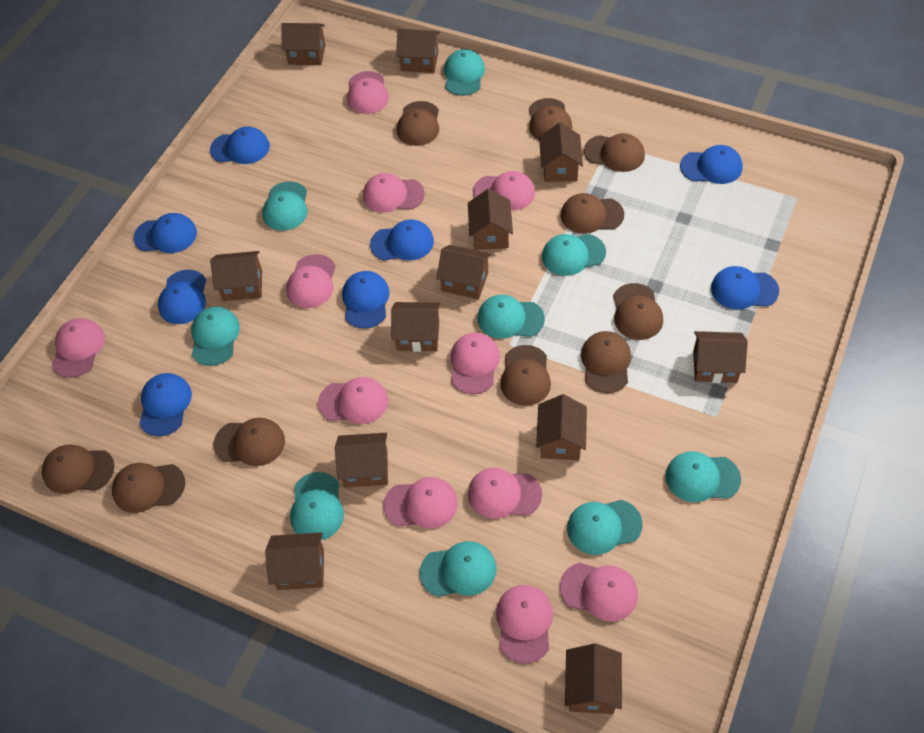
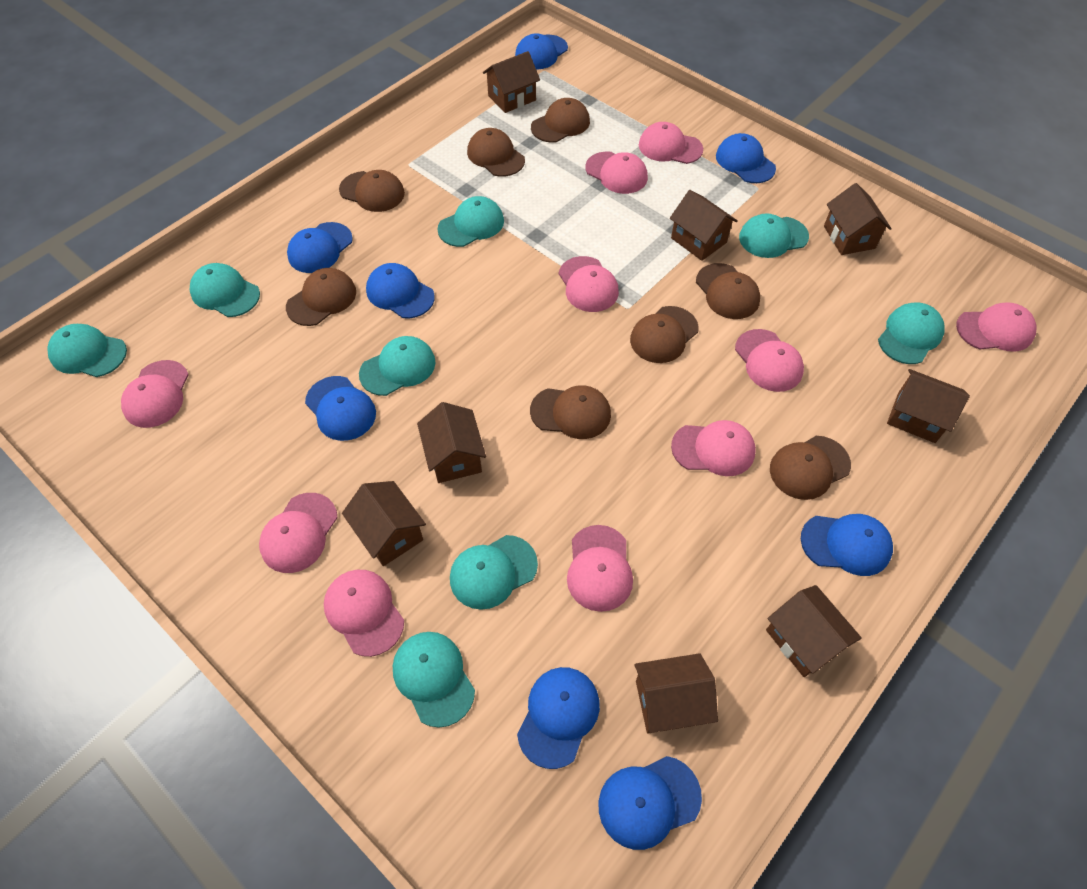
brown cap: 10 -> 8
brown house: 12 -> 8
pink cap: 11 -> 10
turquoise cap: 9 -> 8

